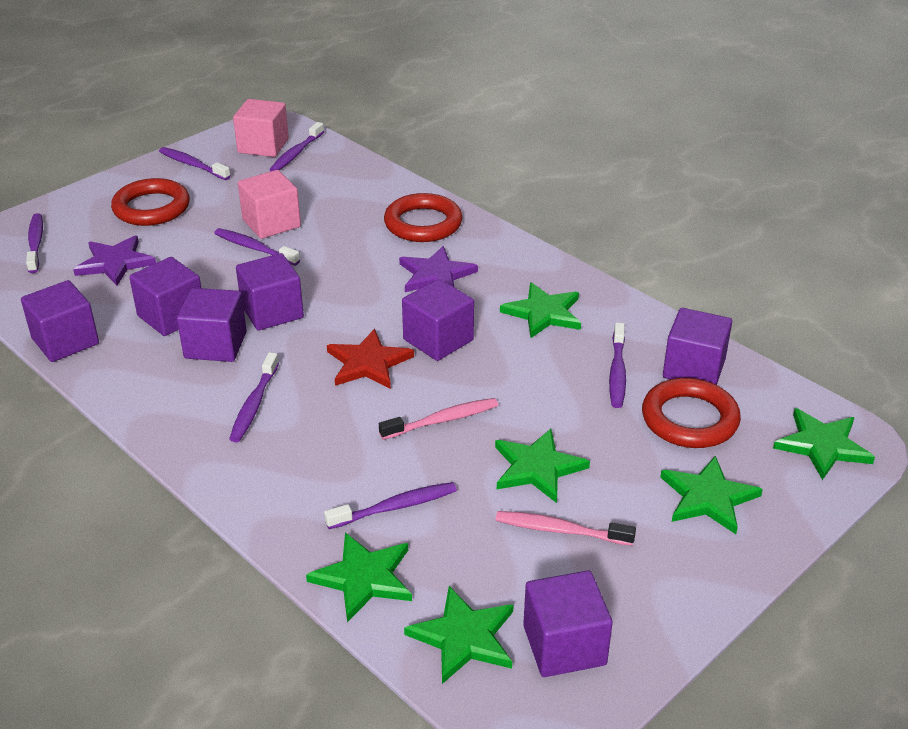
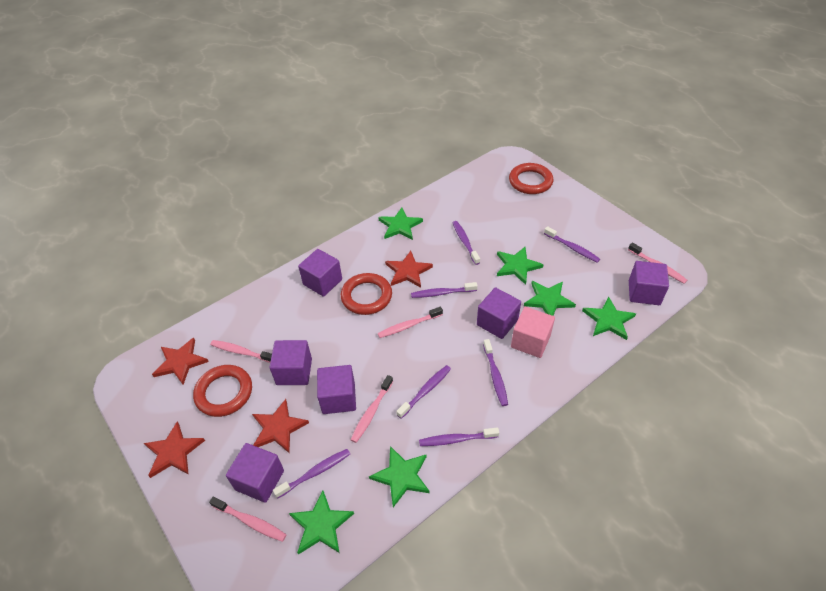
pink cube: 2 -> 1
pink toothbrush: 2 -> 5
purple cube: 7 -> 6
purple star: 2 -> 0
red star: 1 -> 4

